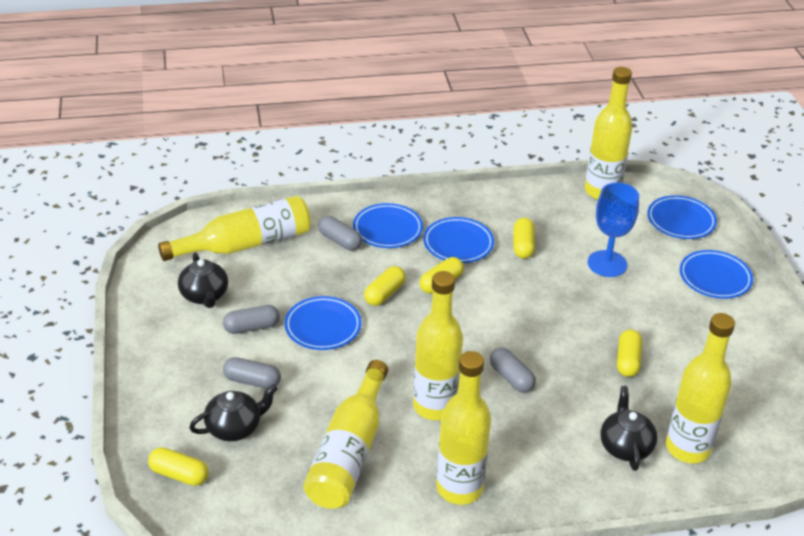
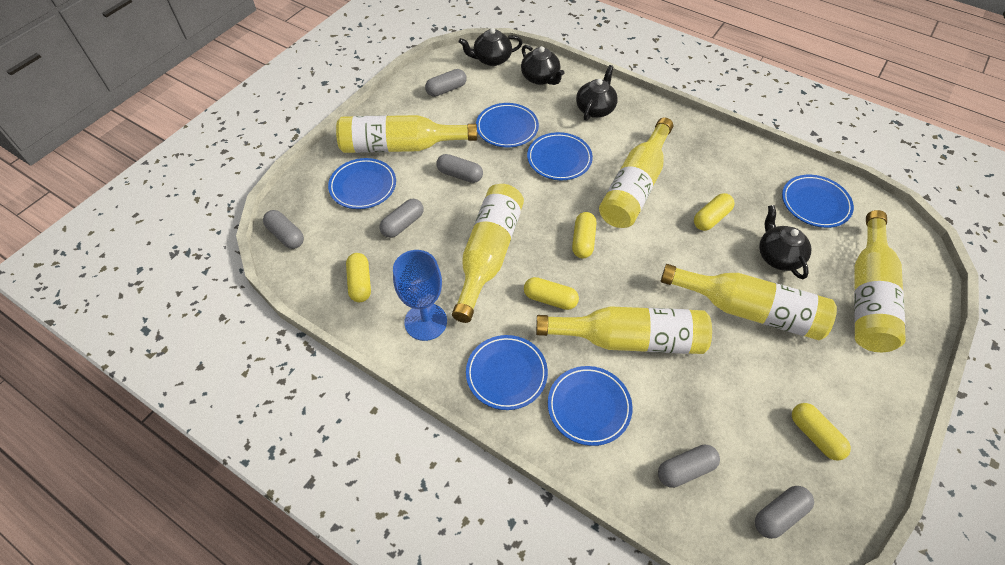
black teapot: 3 -> 4
blue plate: 5 -> 6
grey capsule: 4 -> 6

